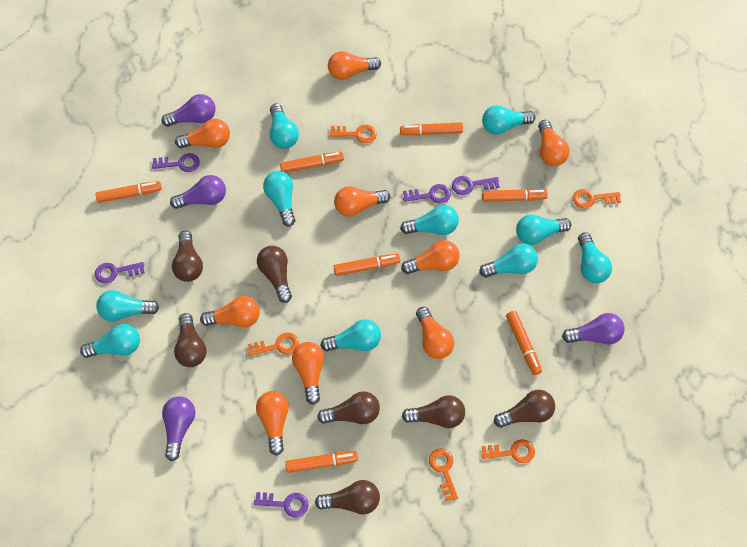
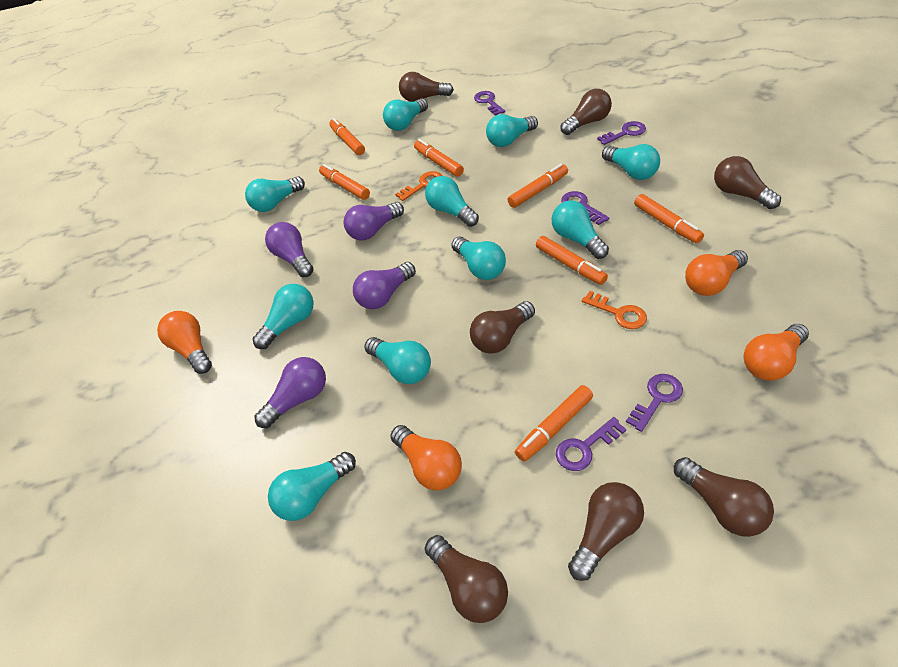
orange key: 5 -> 2
orange light bulb: 9 -> 4

